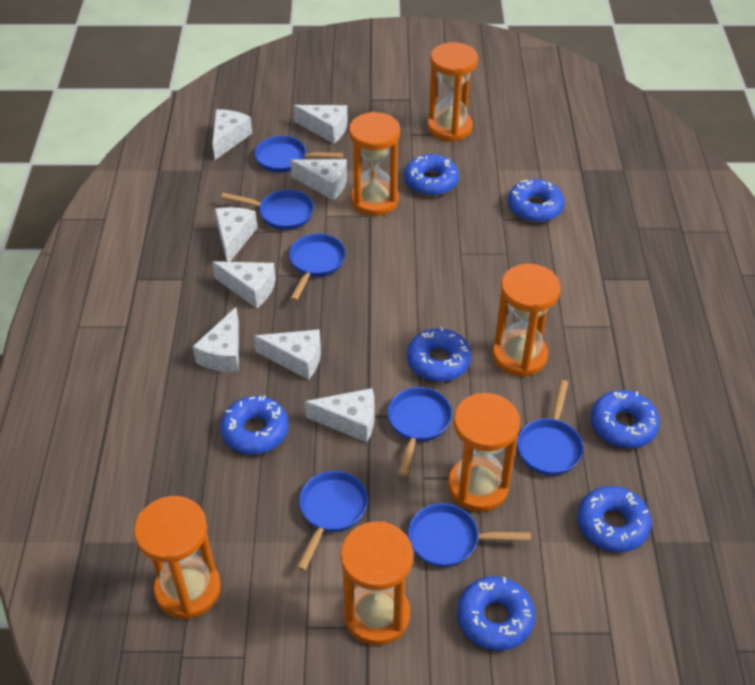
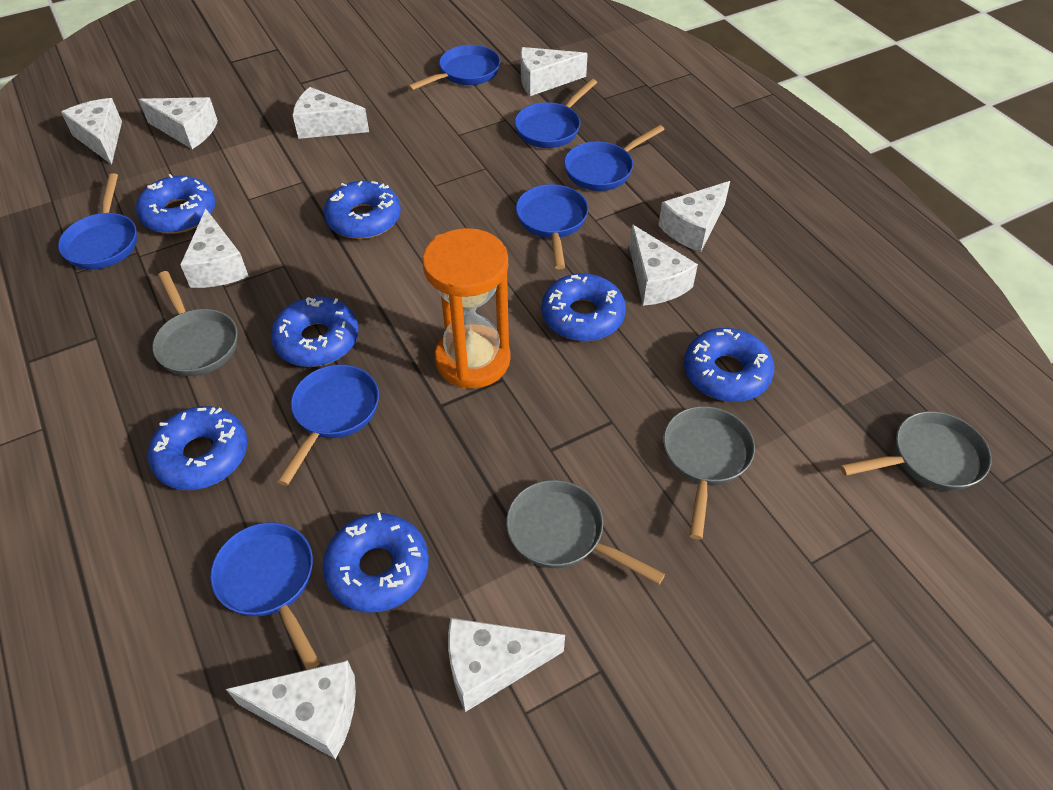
grey pan: 0 -> 4
orange hourglass: 6 -> 1
white cheese: 8 -> 9

